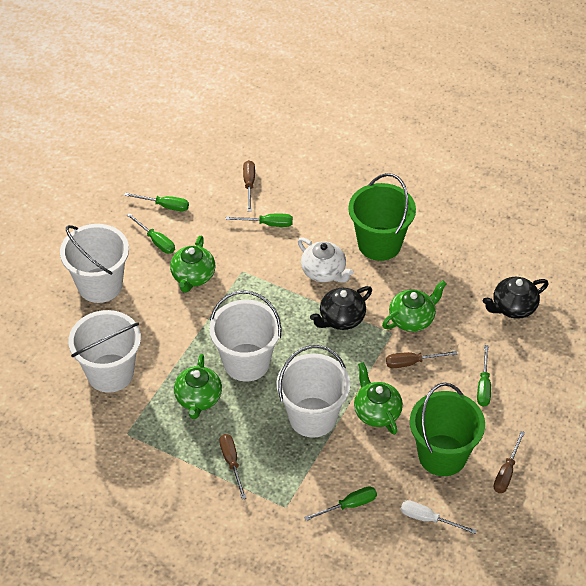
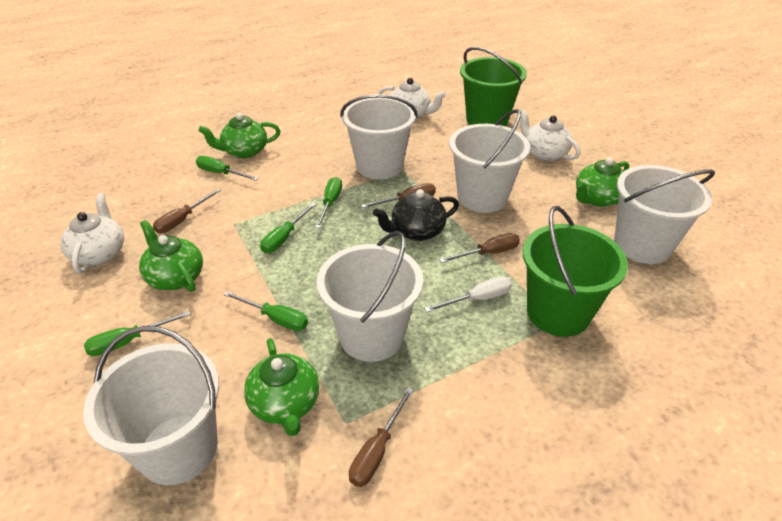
black teapot: 2 -> 1
white bucket: 4 -> 5
white teapot: 1 -> 3

